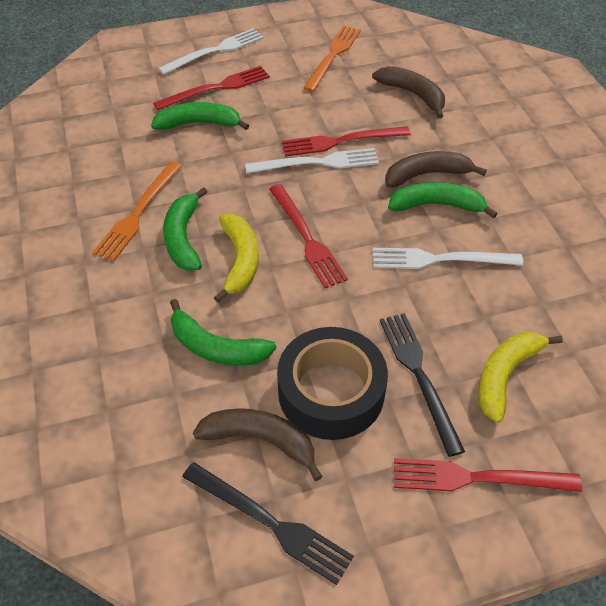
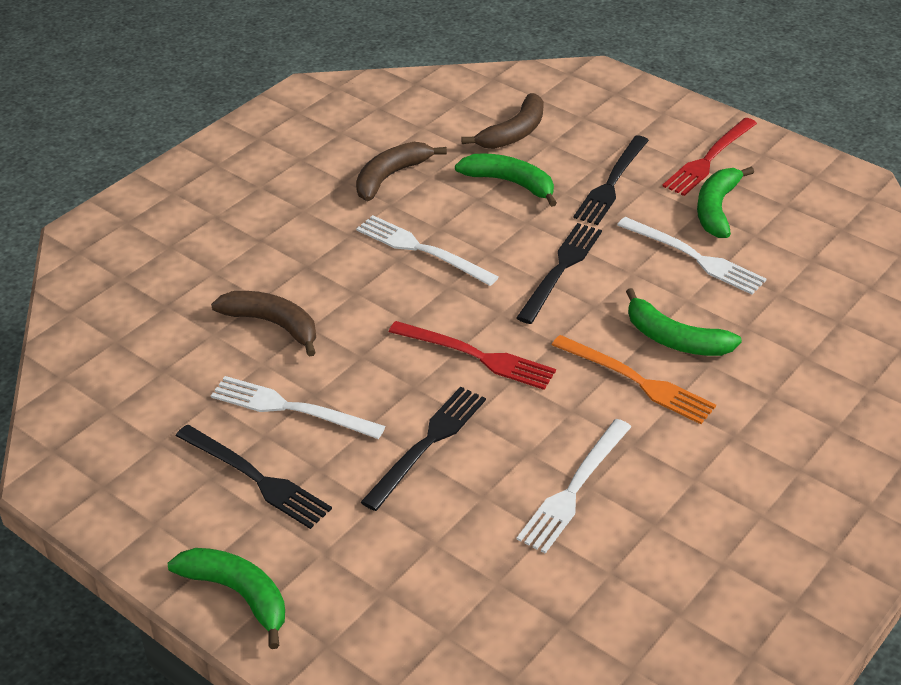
black fork: 2 -> 4
black tape: 1 -> 0
orange fork: 2 -> 1
red fork: 4 -> 2
white fork: 3 -> 4
yellow banana: 2 -> 0

